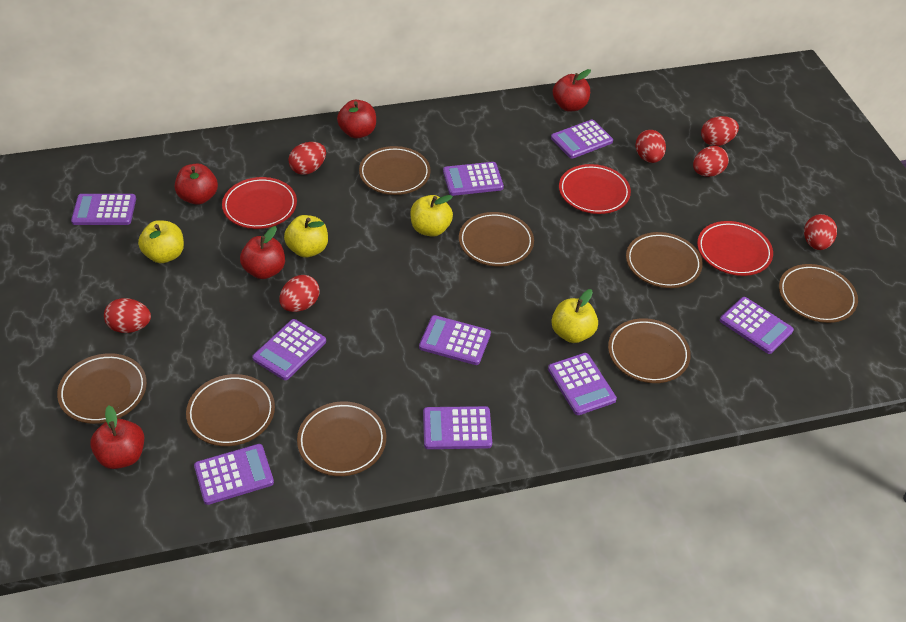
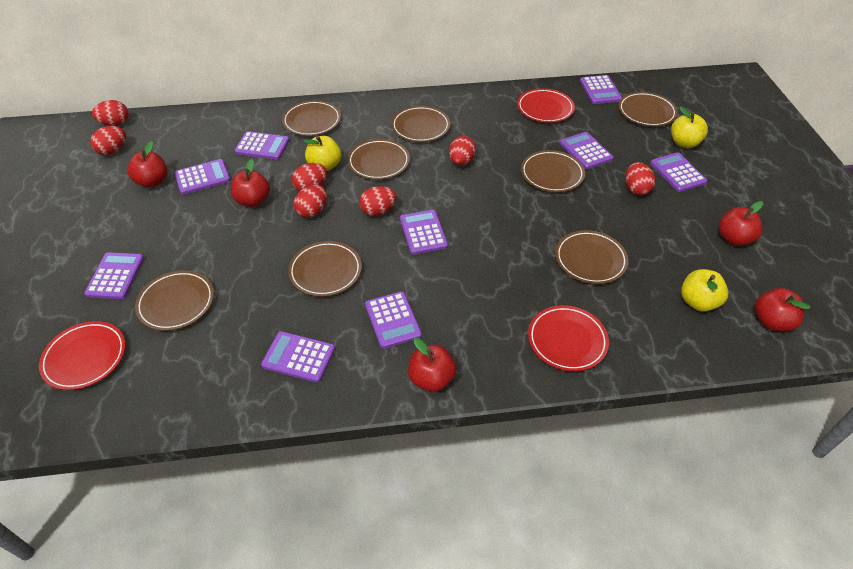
yellow apple: 4 -> 3

